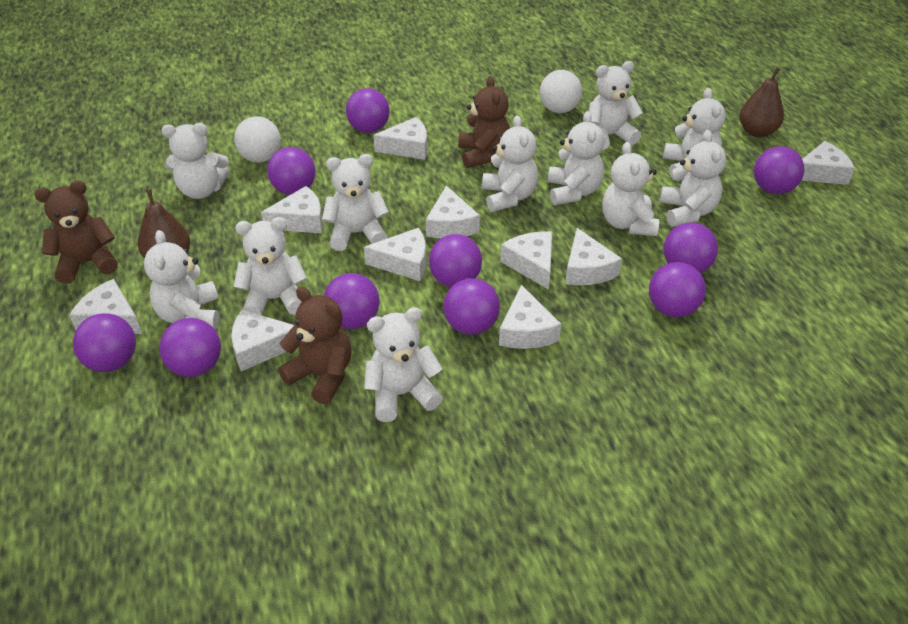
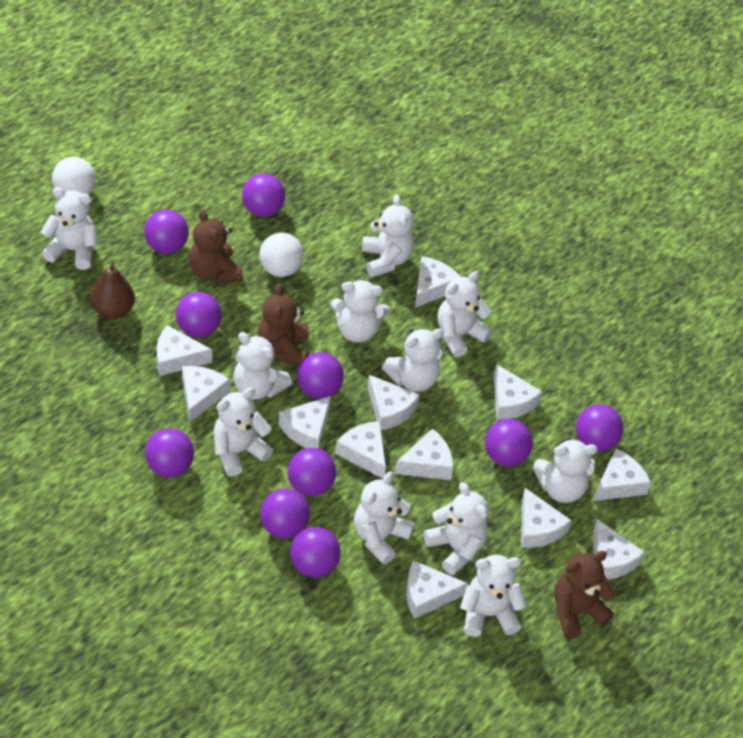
brown pear: 2 -> 1
white cheese: 10 -> 12

